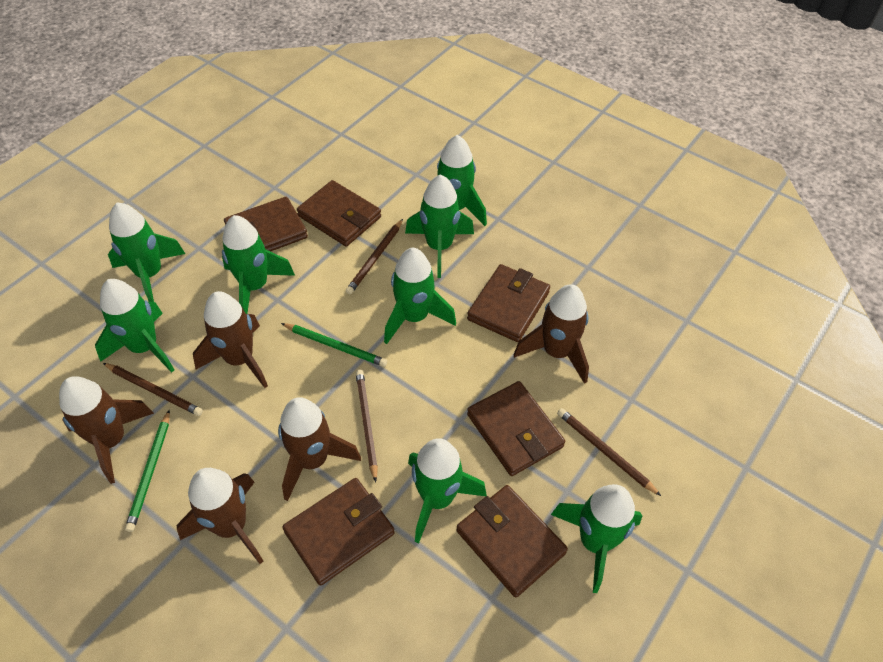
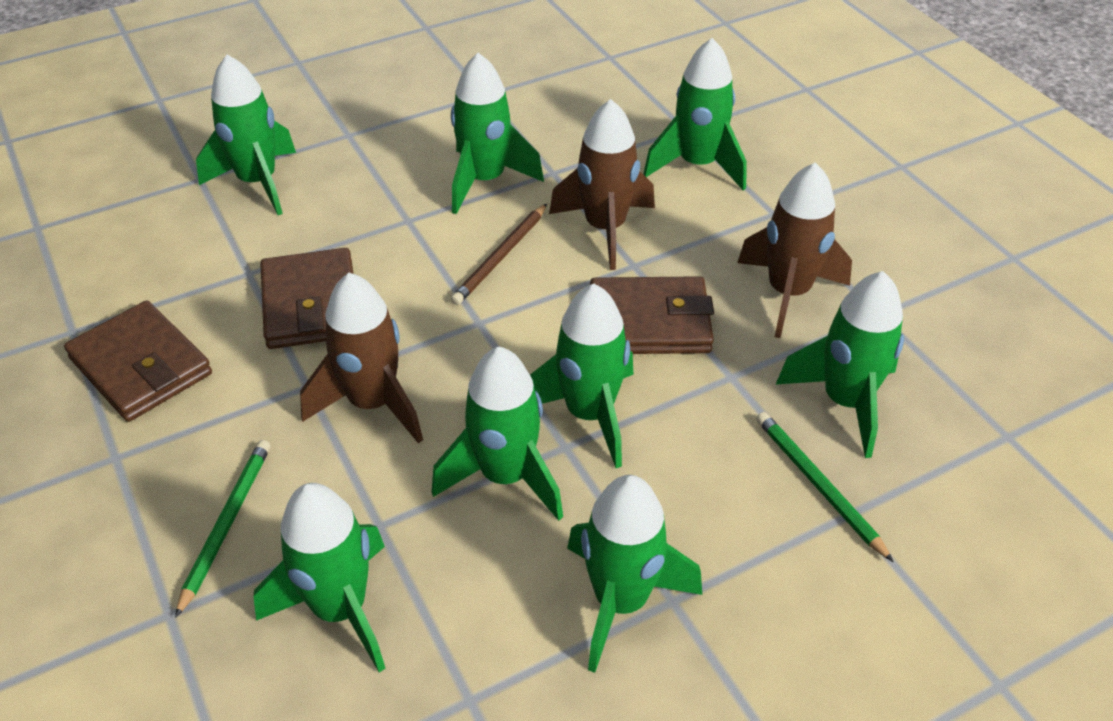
brown pencil: 4 -> 1
brown rocket: 5 -> 3
brown wallet: 6 -> 3

